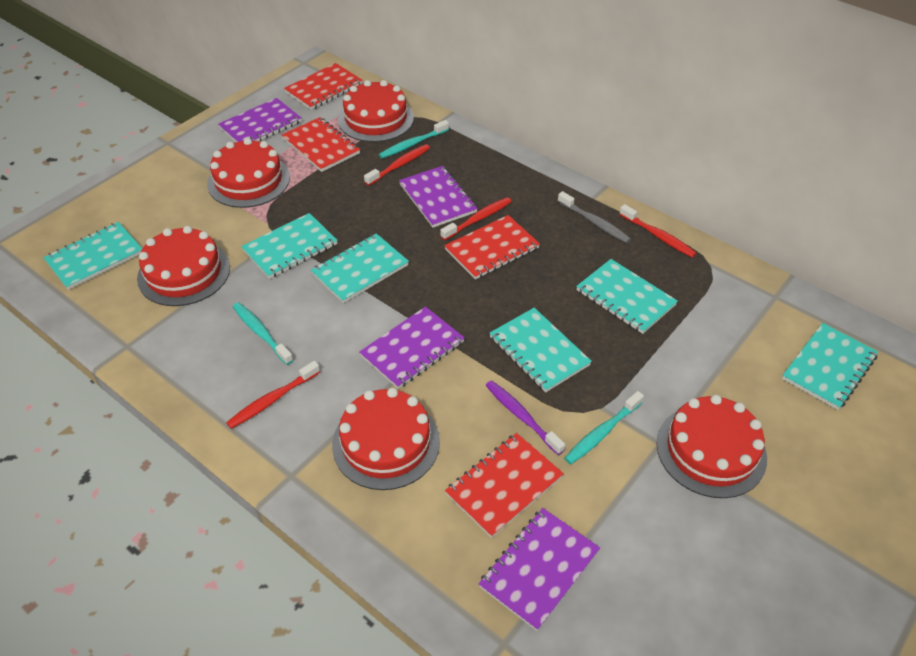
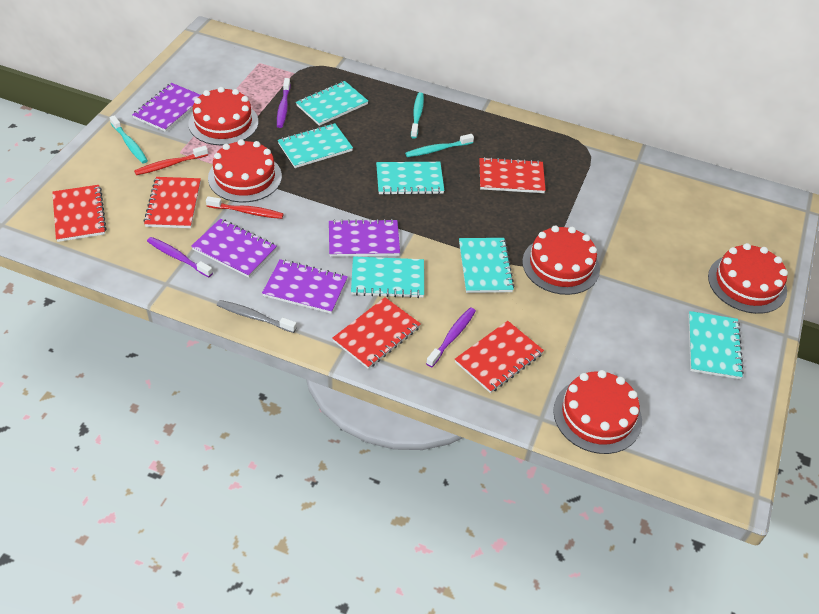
purple toothbrush: 1 -> 3
red notebook: 4 -> 5
red toothbrush: 4 -> 2

